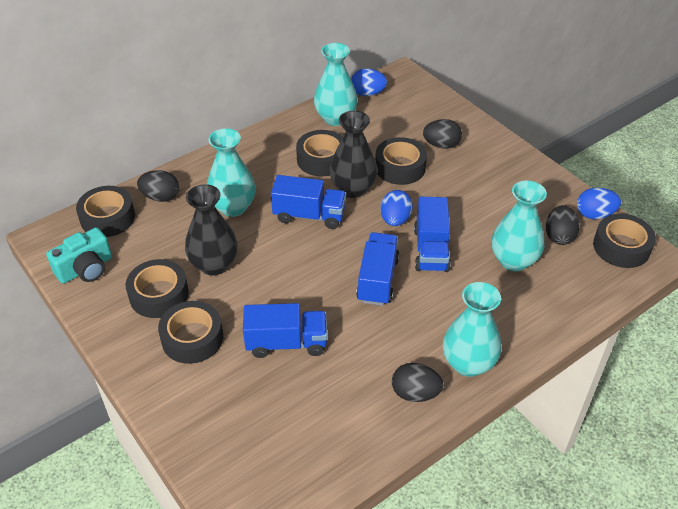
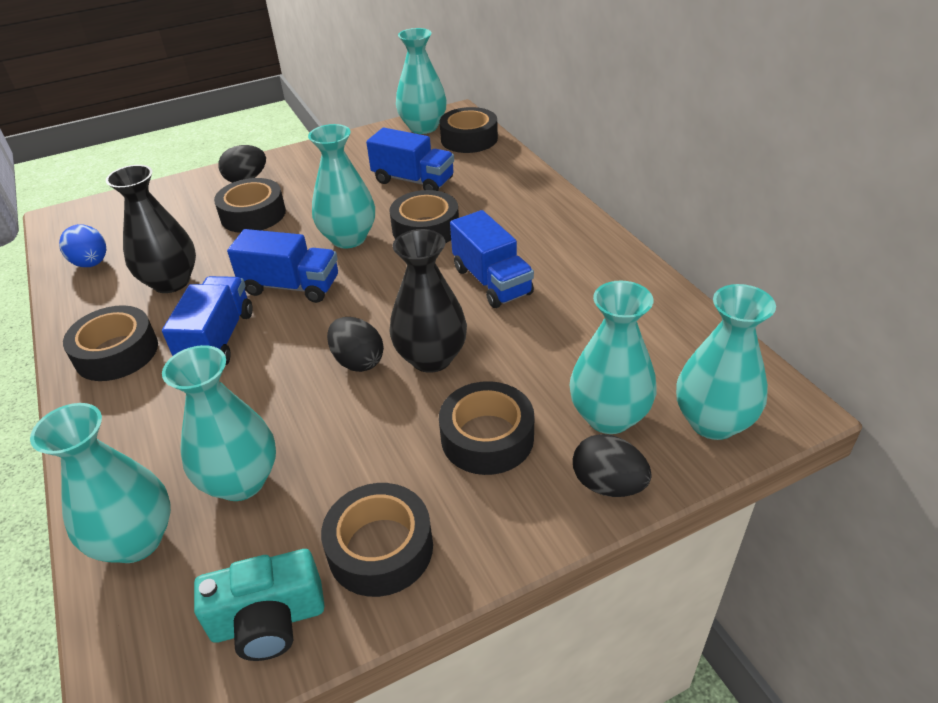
black egg: 4 -> 3
blue egg: 3 -> 1
turquoise vase: 4 -> 6

